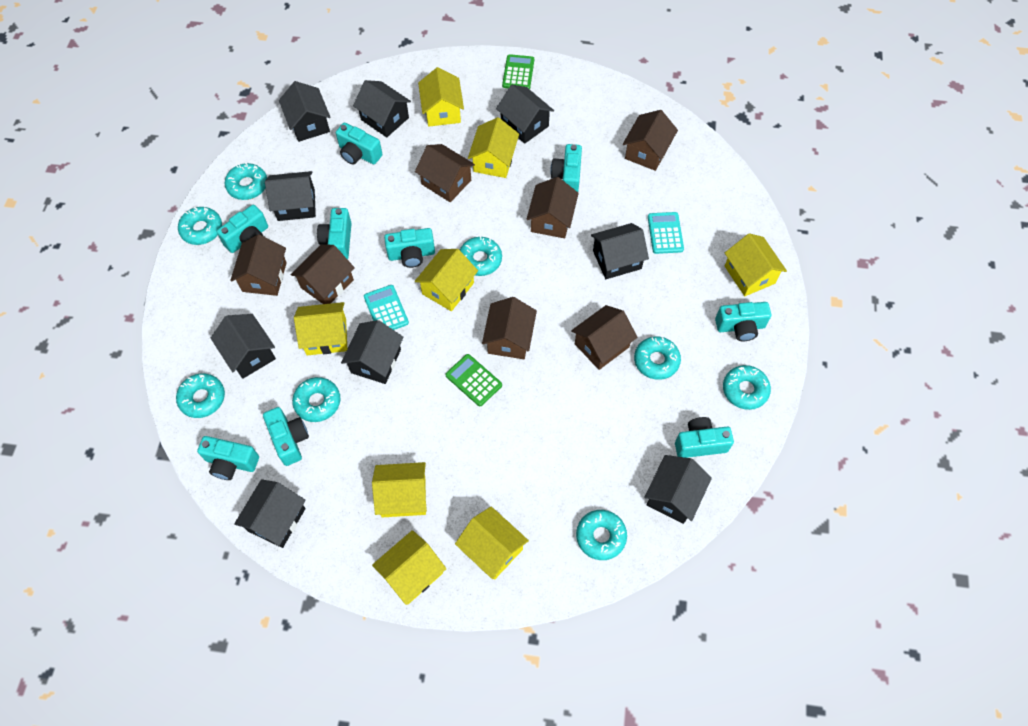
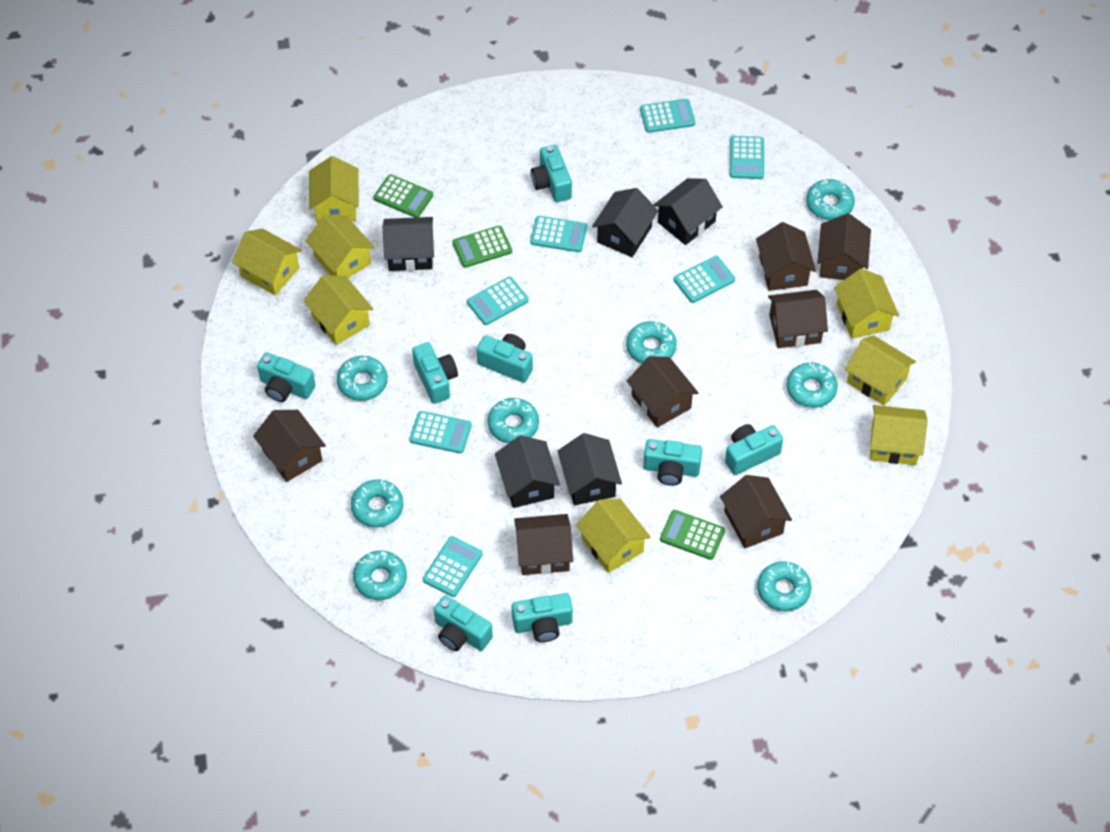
black house: 9 -> 5
green calculator: 2 -> 3
turquoise calculator: 2 -> 7
turquoise camera: 9 -> 8

